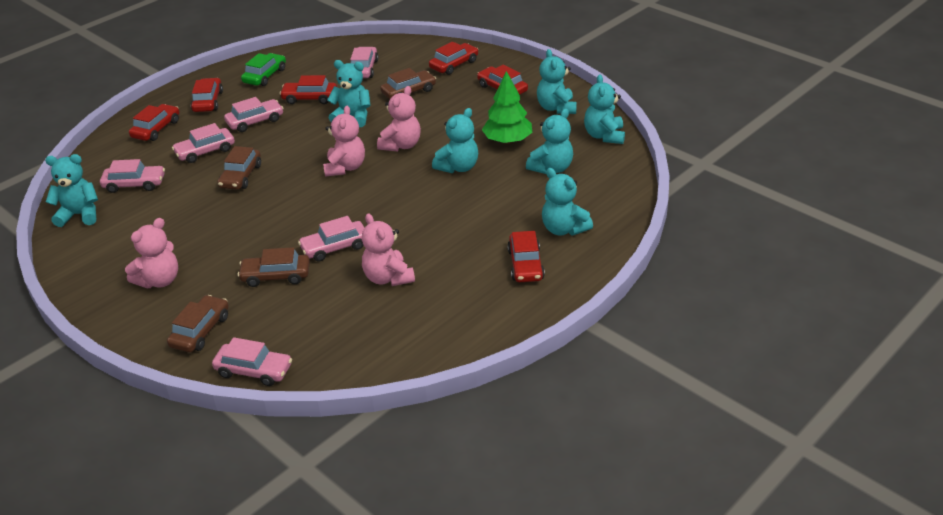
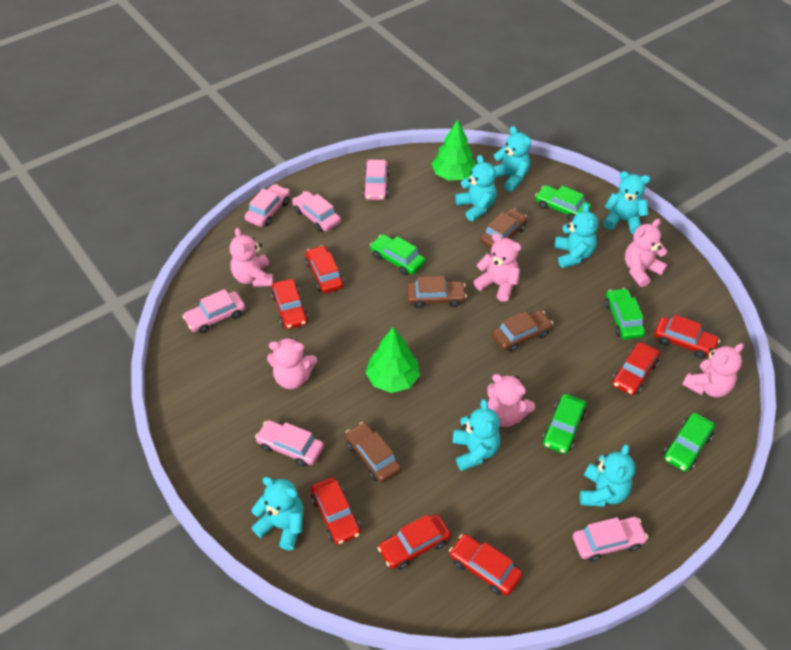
green car: 1 -> 5
green tree: 1 -> 2
pink teddy bear: 4 -> 6
red car: 6 -> 7

